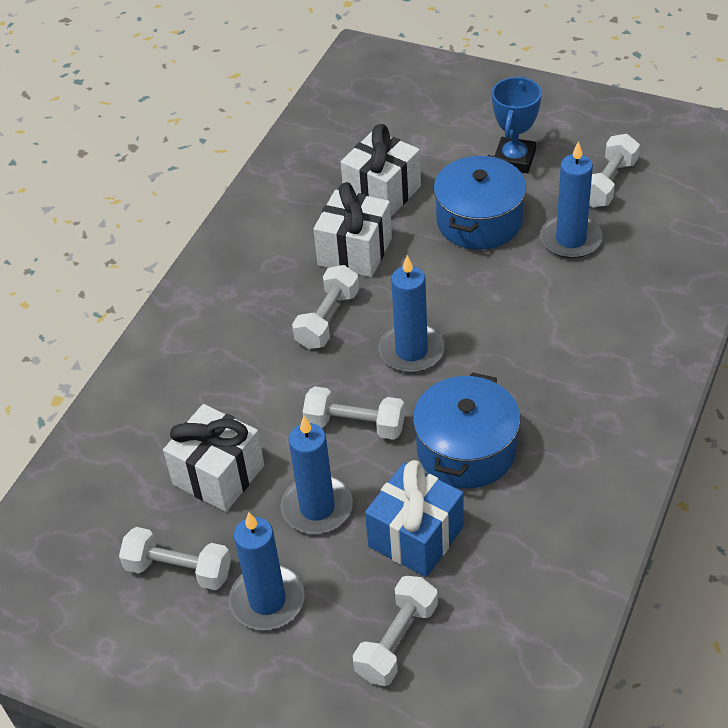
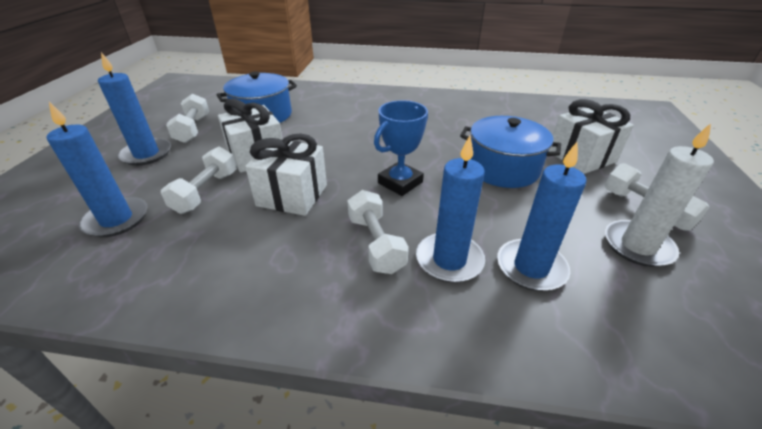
blue gift: 1 -> 0
white candle: 0 -> 1
white dumbbell: 5 -> 4

